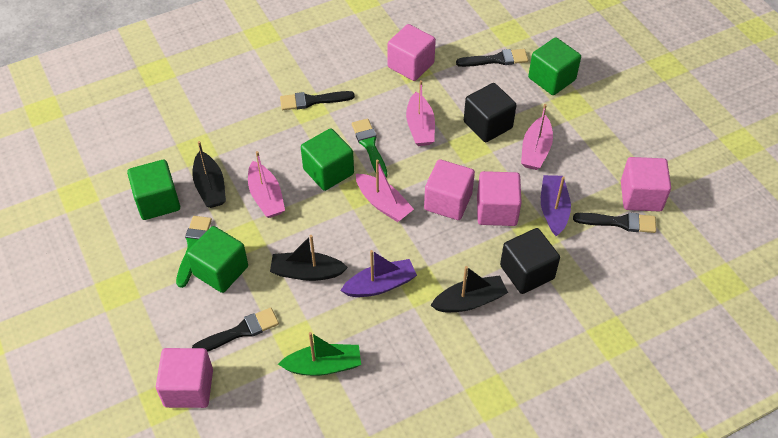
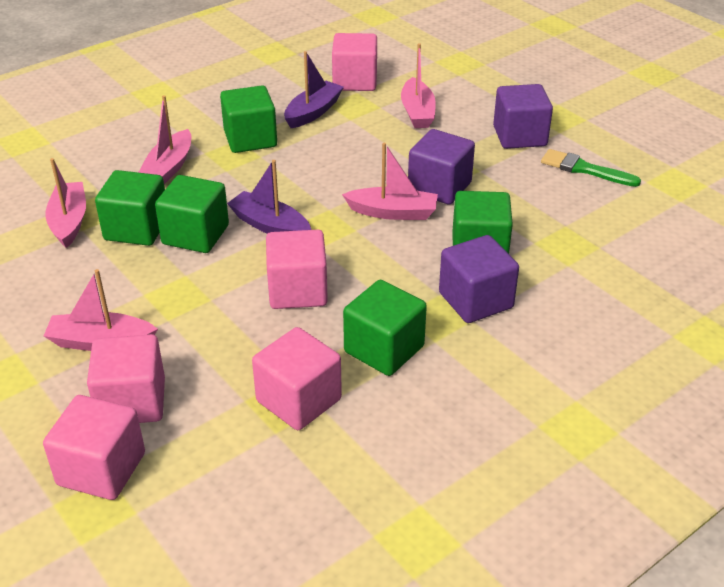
black boat: 3 -> 0
black brush: 4 -> 0
black cube: 2 -> 0
green boat: 1 -> 0
green brush: 2 -> 1
green cube: 4 -> 5
pink boat: 4 -> 5
purple cube: 0 -> 3

